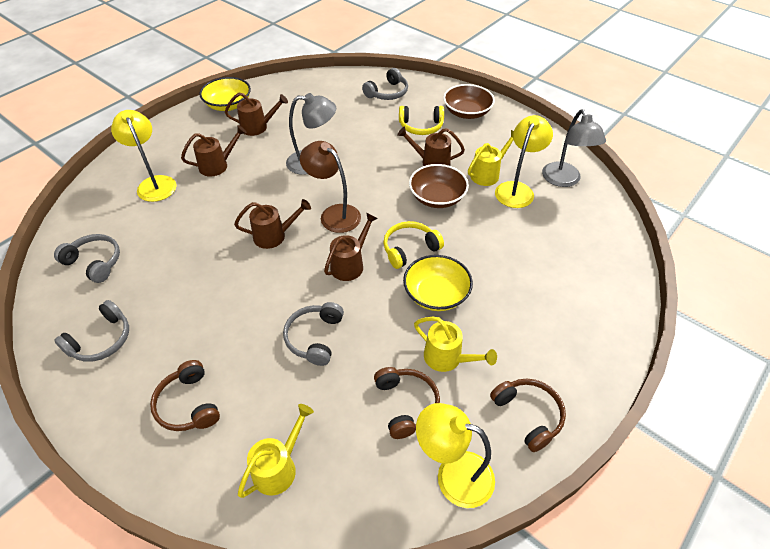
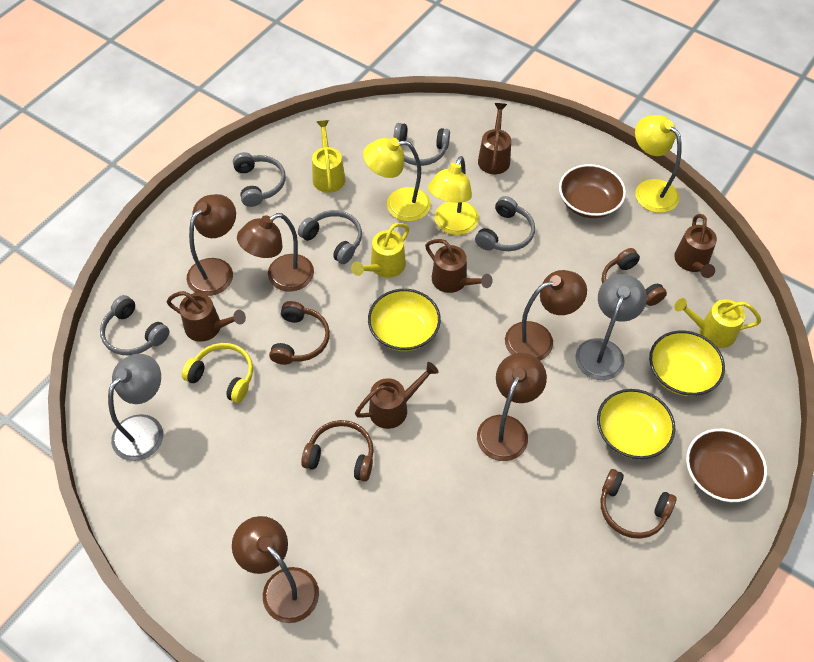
brown headphones: 3 -> 4
brown lamp: 1 -> 5
grey headphones: 4 -> 5
yellow bowl: 2 -> 3
yellow headphones: 2 -> 1

